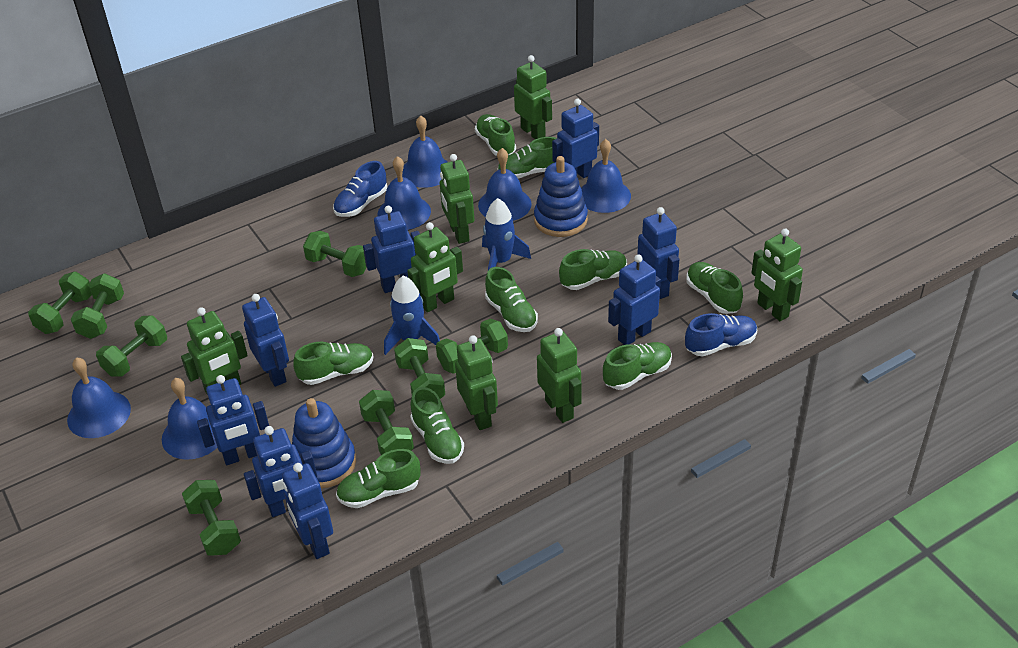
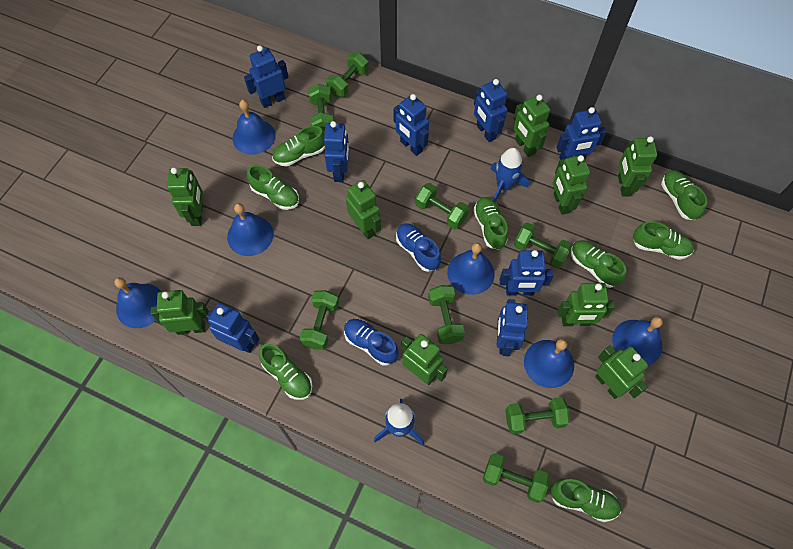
blue stacking toy: 2 -> 0
green robot: 7 -> 9
green shoe: 9 -> 8

